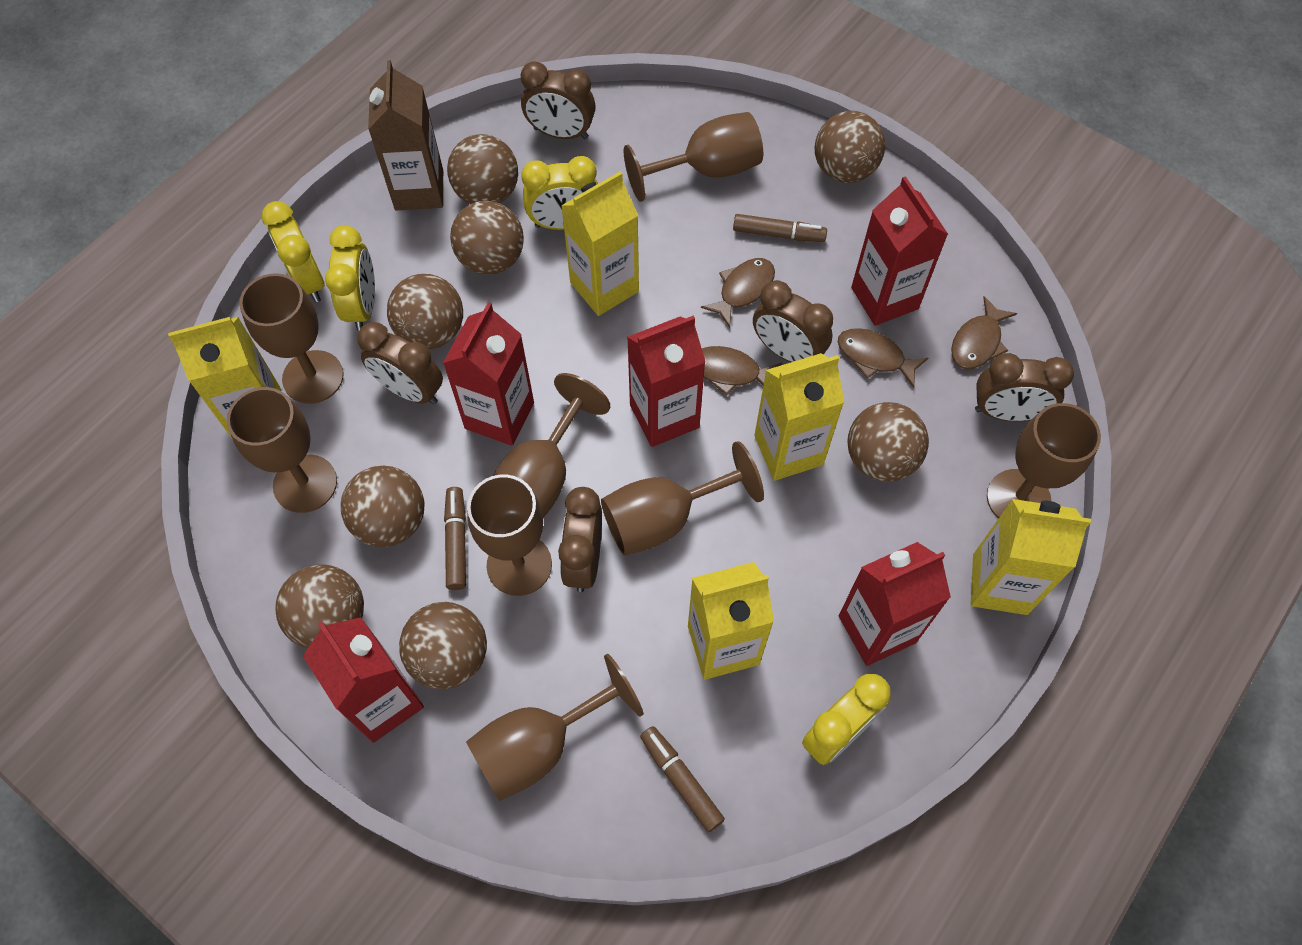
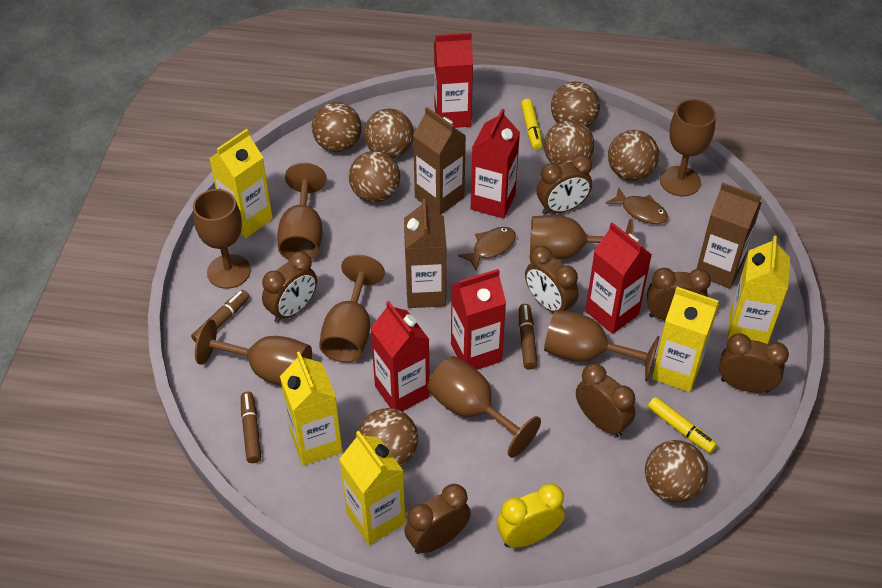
brown carton: 1 -> 3
brown clock: 5 -> 7
brown fish: 4 -> 2
yellow clock: 4 -> 1
yellow marker: 0 -> 2

